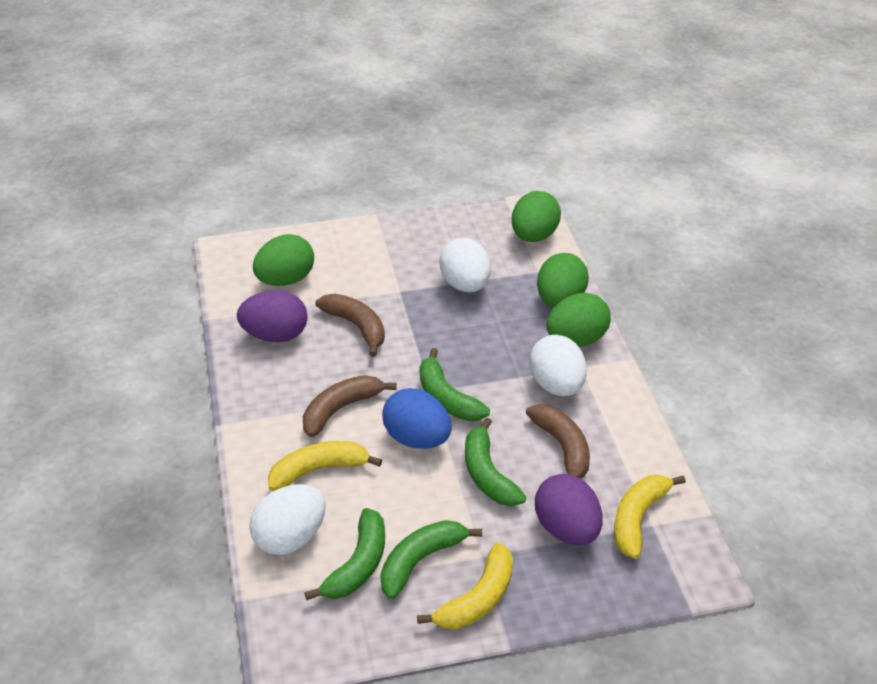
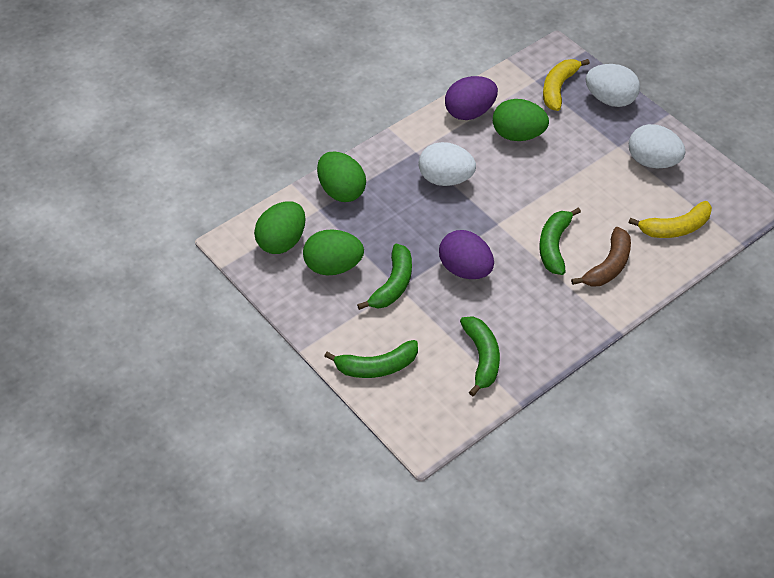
blue egg: 1 -> 0
brown banana: 3 -> 1
yellow banana: 3 -> 2

